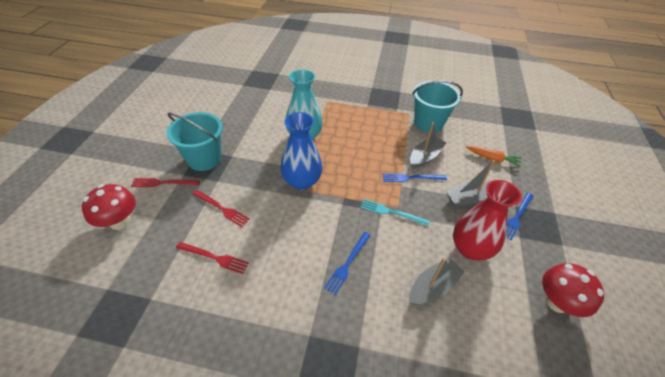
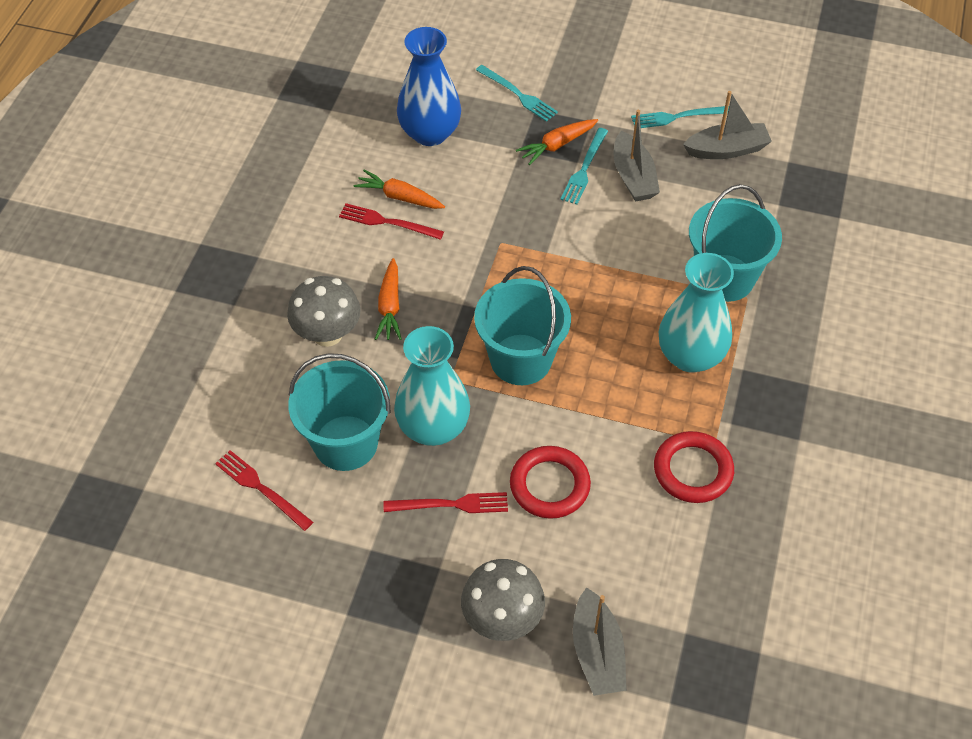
blue fork: 3 -> 0
grey mushroom: 0 -> 2
orange carrot: 1 -> 3
red mushroom: 2 -> 0
red ring: 0 -> 2
red vase: 1 -> 0
turquoise bucket: 2 -> 3
turquoise fork: 1 -> 3
turquoise vase: 1 -> 2

